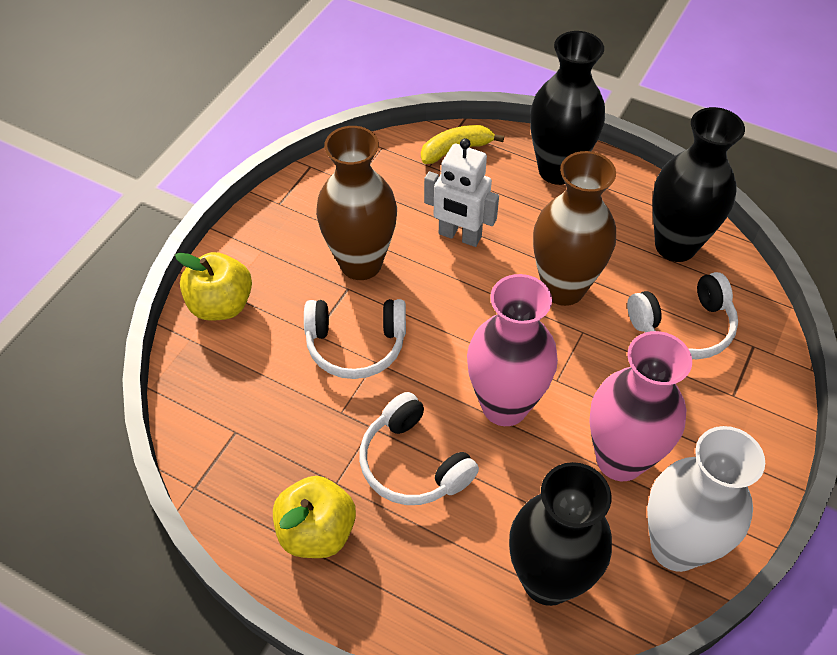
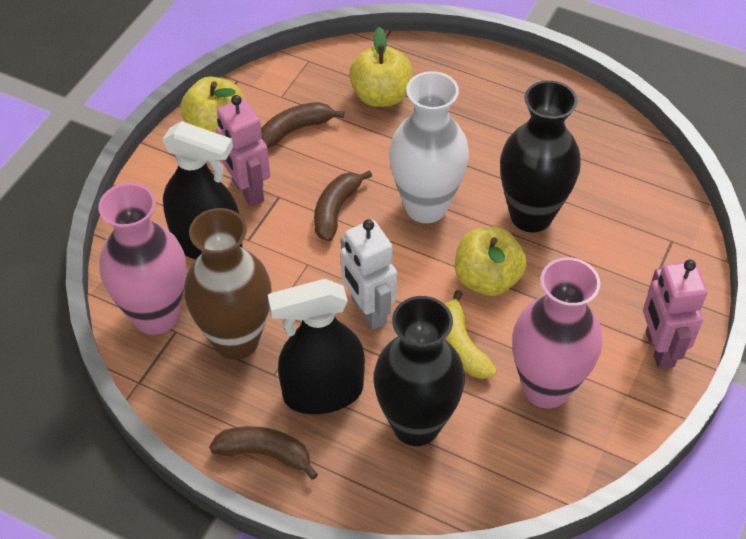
black spray bottle: 0 -> 2
black vase: 3 -> 2
brown banana: 0 -> 3
brown vase: 2 -> 1
pink robot: 0 -> 2
white headphones: 3 -> 0
yellow apple: 2 -> 3

